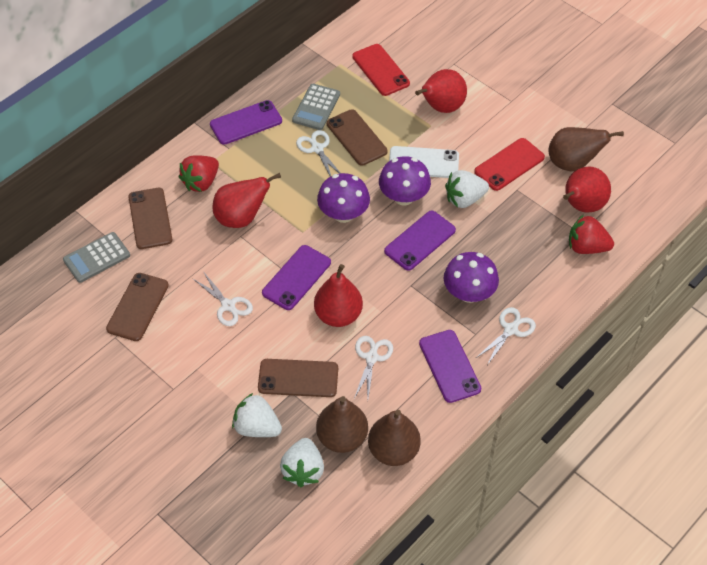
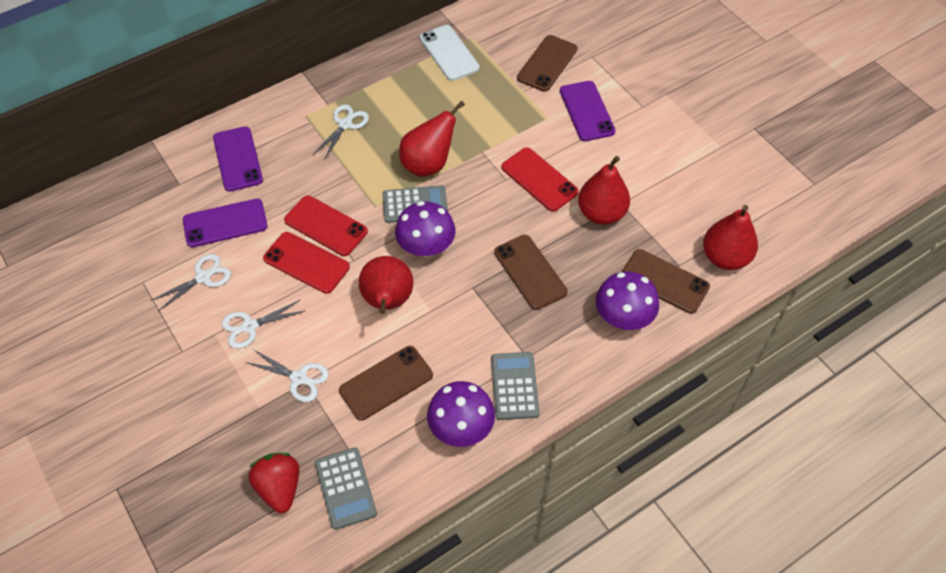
brown pear: 3 -> 0
grey calculator: 2 -> 3
purple phone: 4 -> 3
red phone: 2 -> 3
red strawberry: 2 -> 1
white strawberry: 3 -> 0

